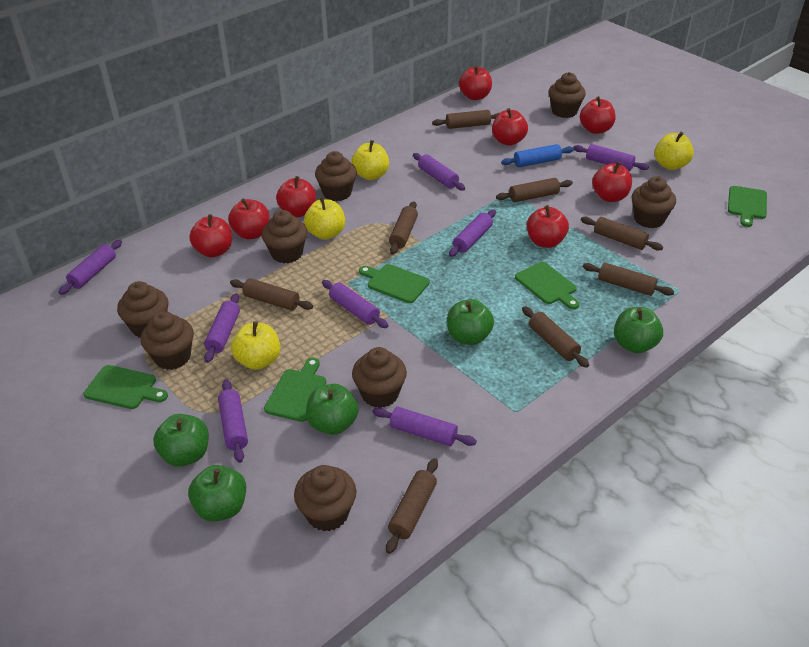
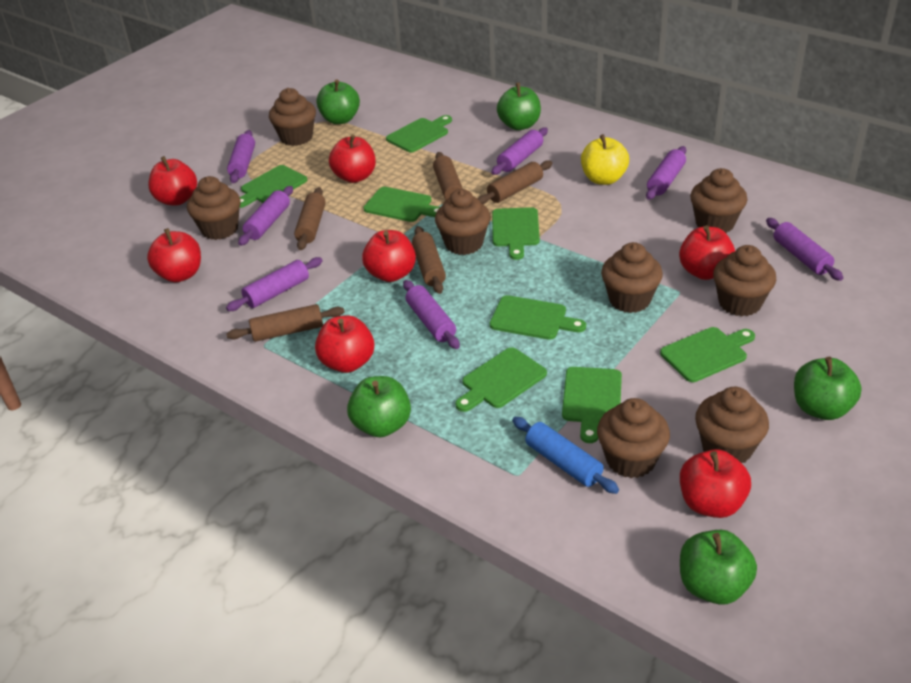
brown rolling pin: 8 -> 5
green cutting board: 5 -> 8
purple rolling pin: 8 -> 7
red apple: 8 -> 7
yellow apple: 4 -> 1

